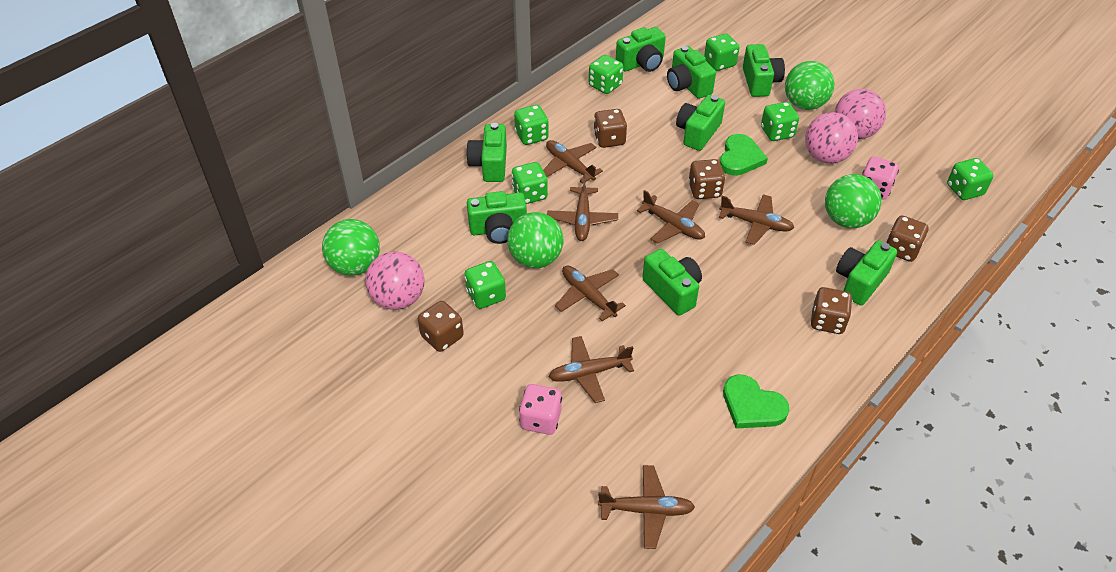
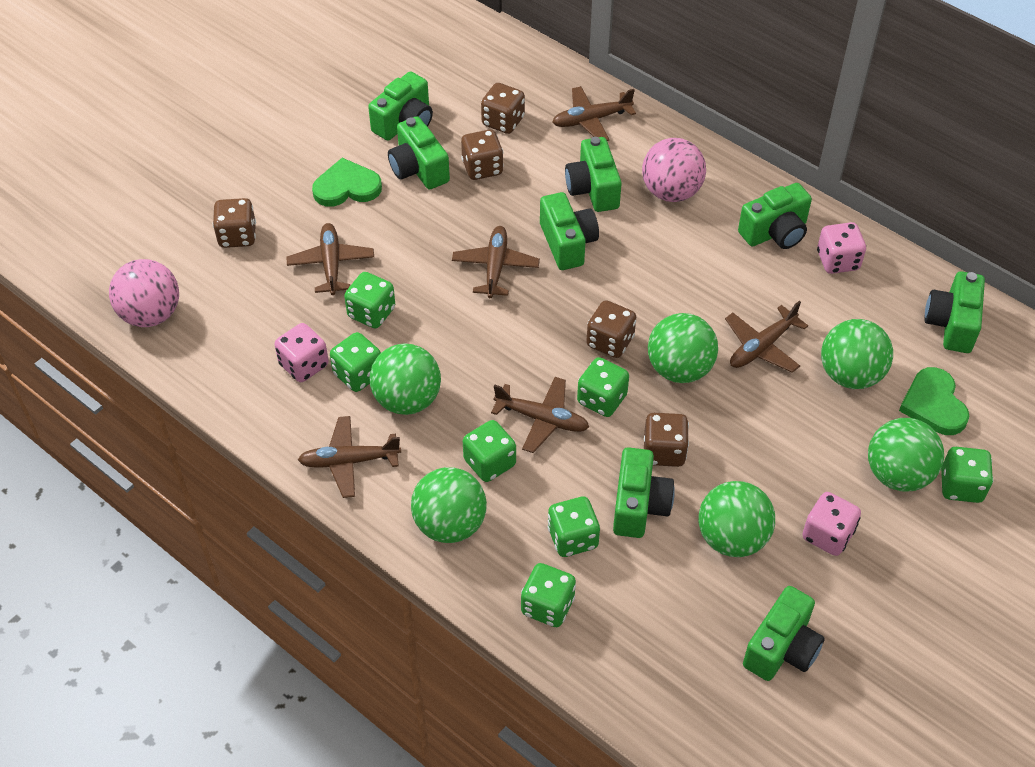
brown plane: 7 -> 6
green ball: 4 -> 6
pink ball: 3 -> 2
pink dice: 2 -> 3

